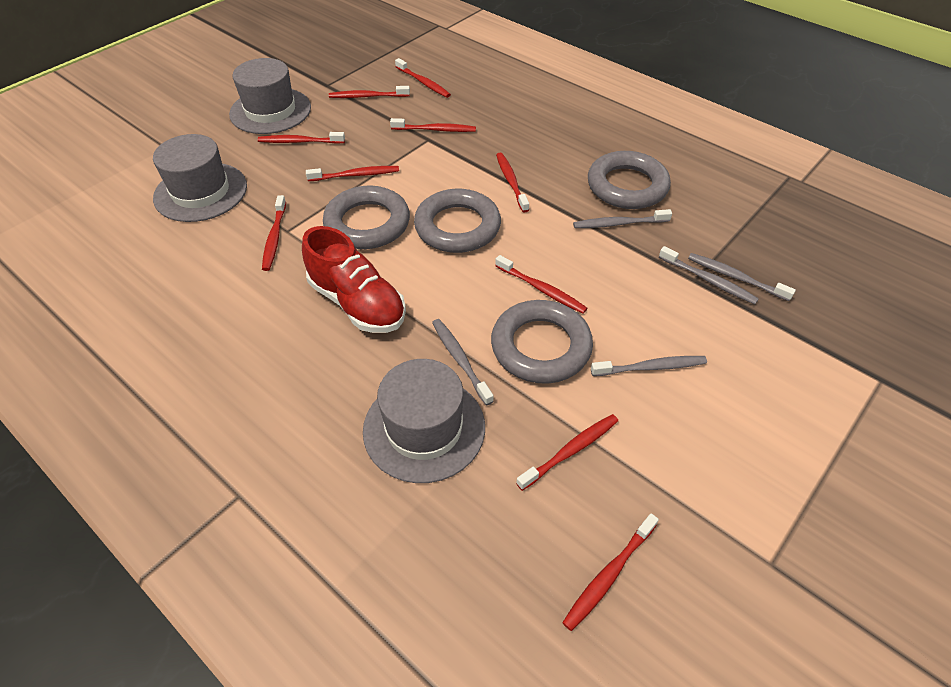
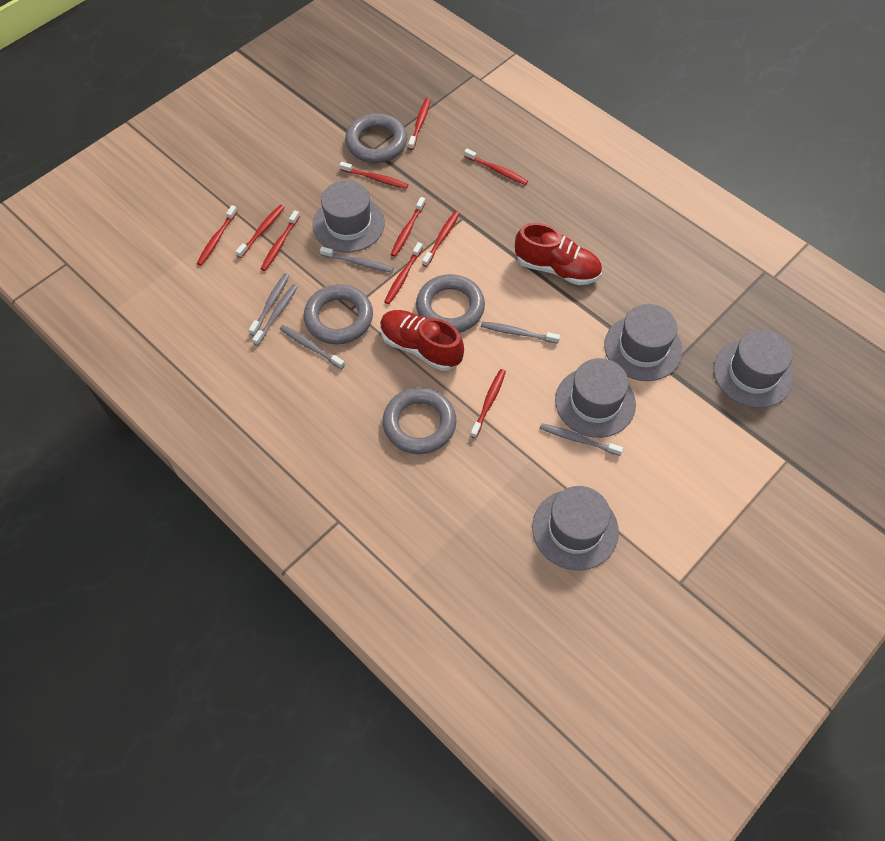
grey hat: 3 -> 5
grey toothbrush: 5 -> 6
red shoe: 1 -> 2

